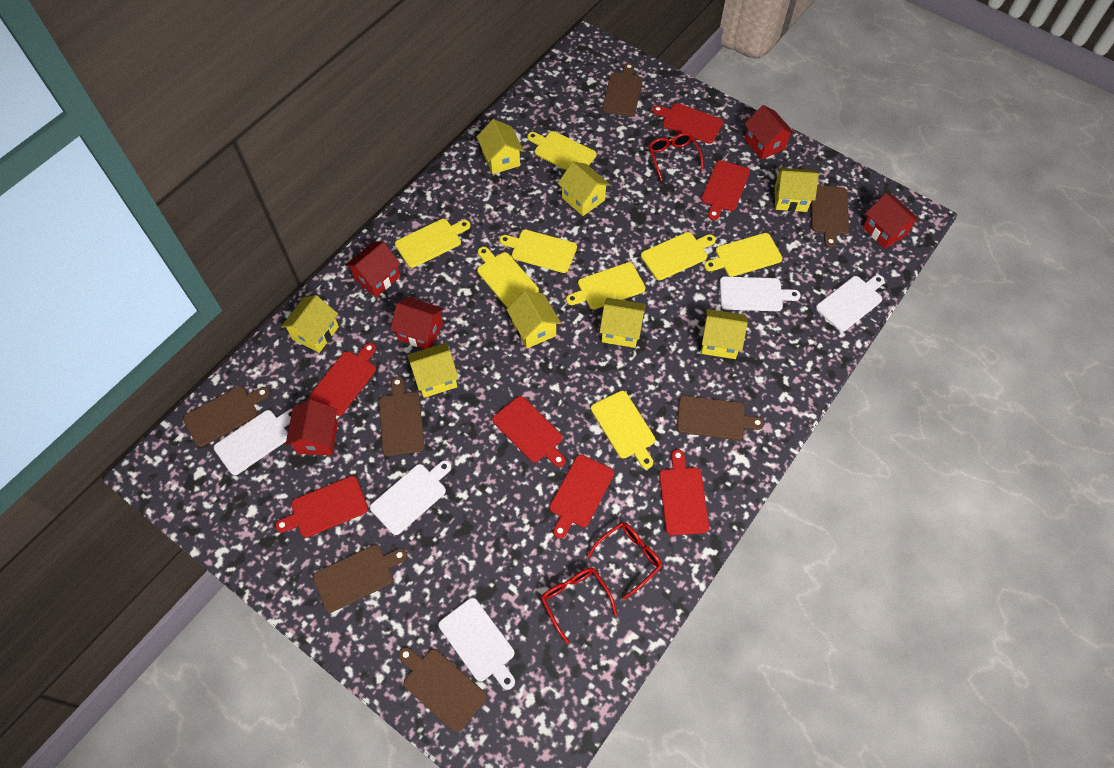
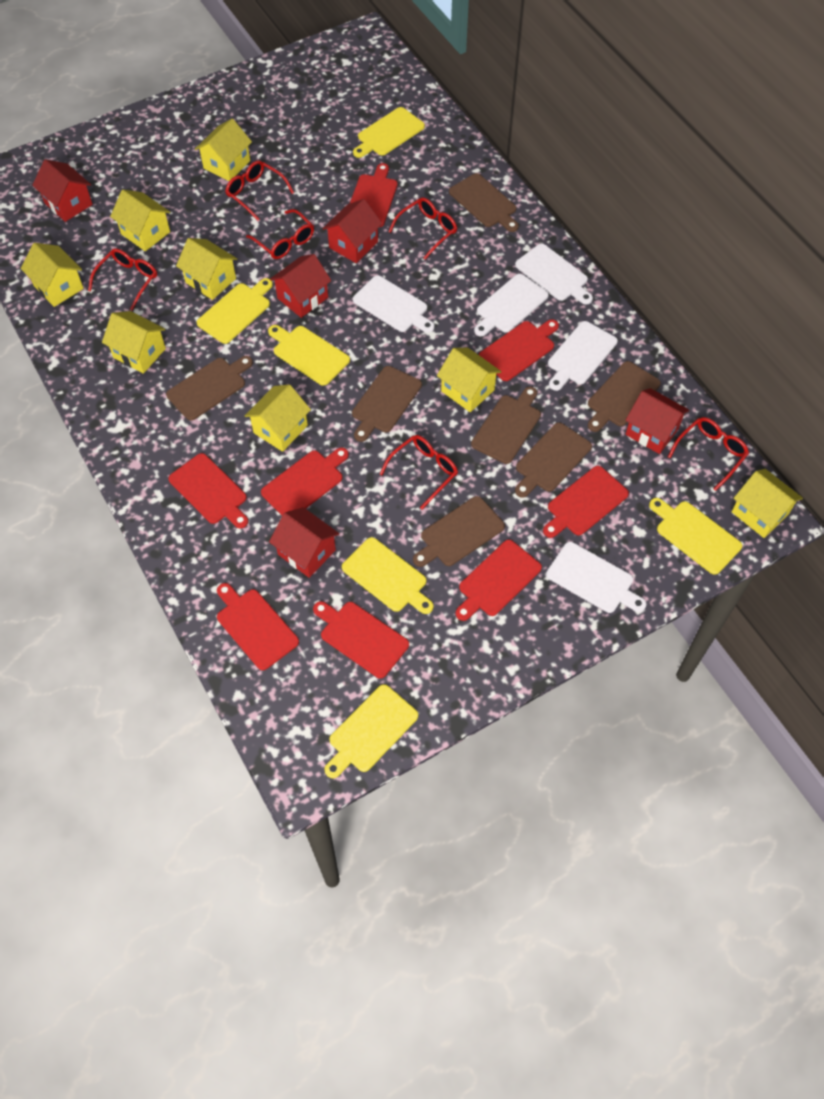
red cutting board: 7 -> 8
red glasses: 3 -> 6
yellow cutting board: 8 -> 6

